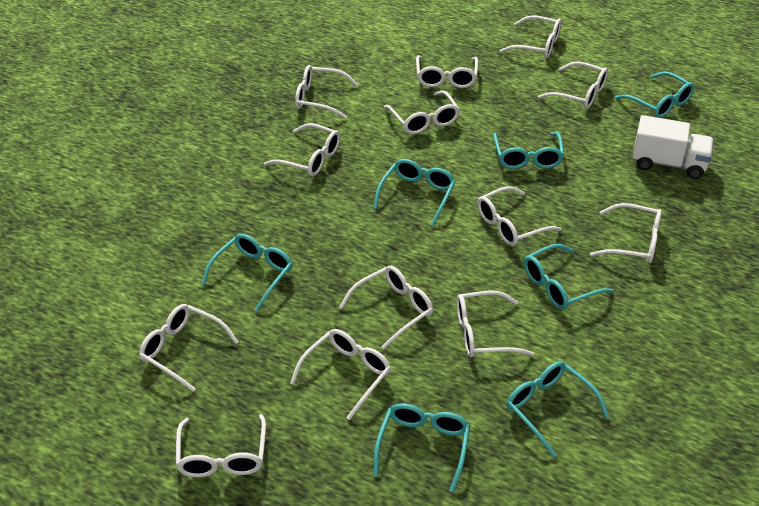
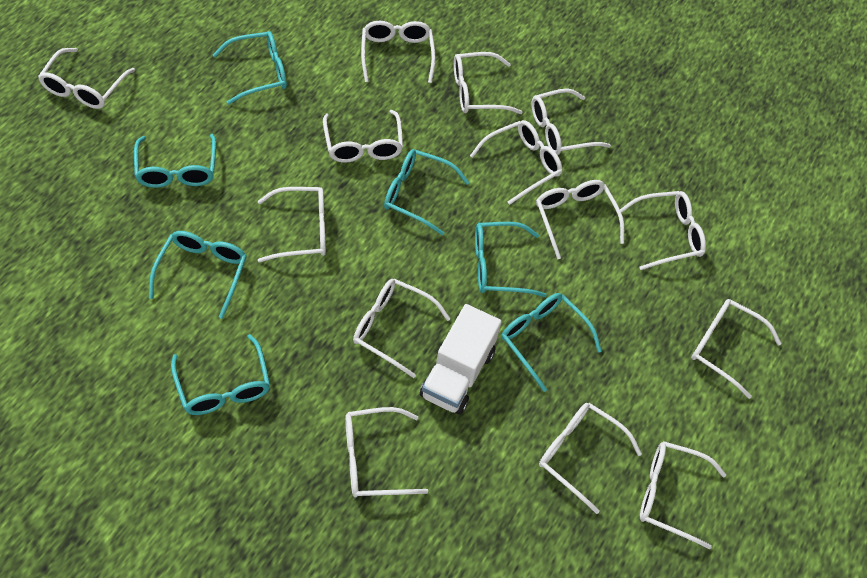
white glasses: 13 -> 14

